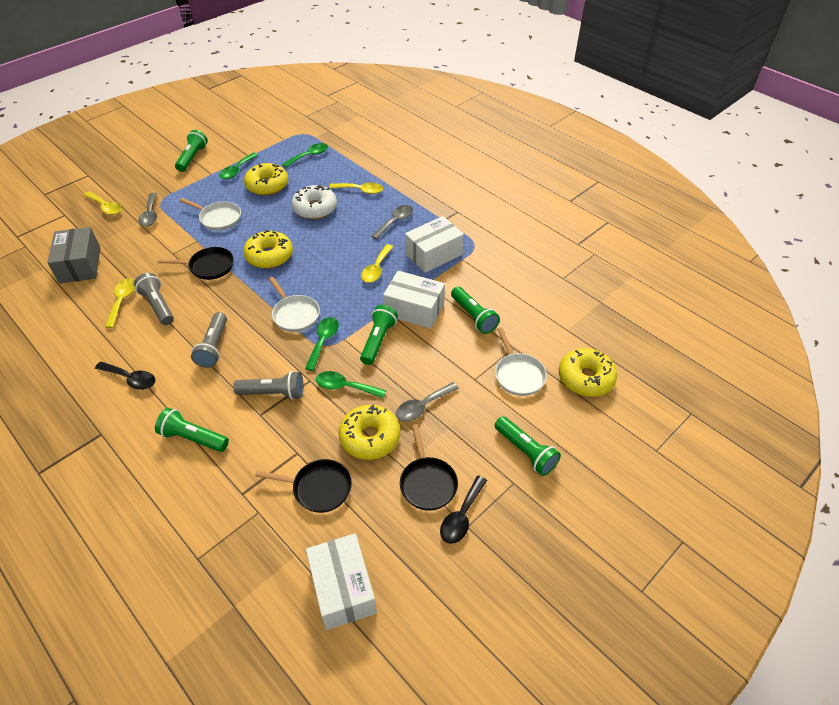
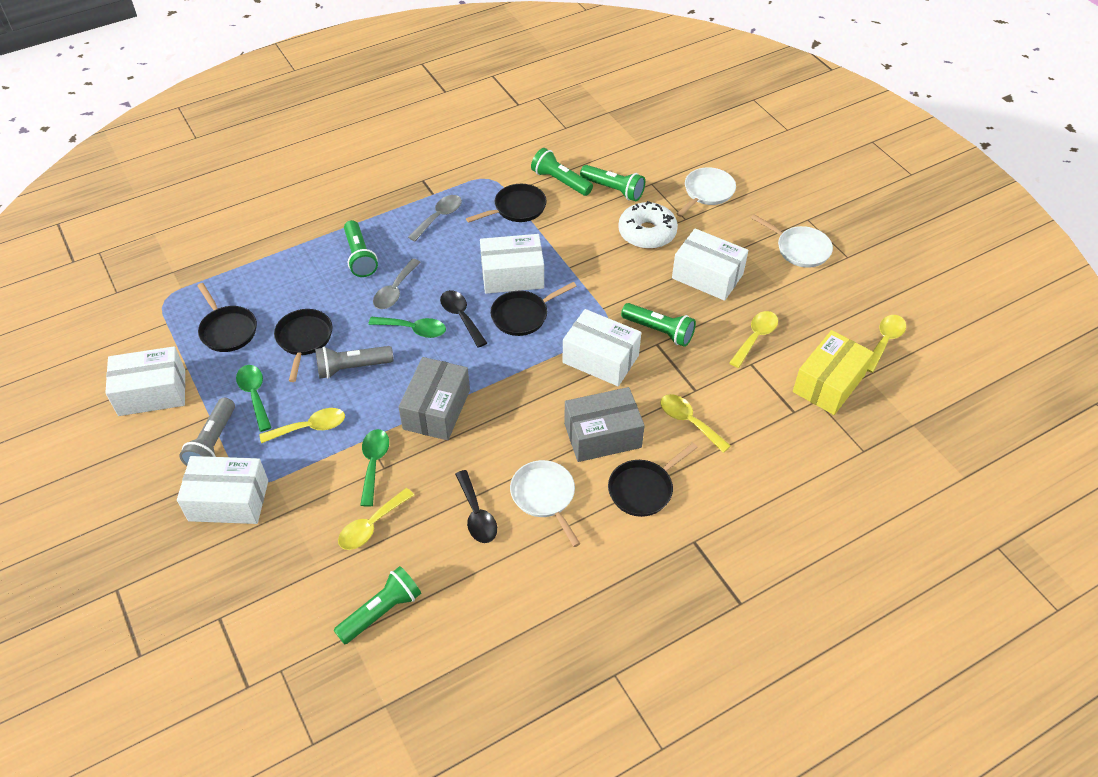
black pan: 3 -> 5
green spoon: 4 -> 3
grey box: 1 -> 2
grey flashlight: 3 -> 2
grey spoon: 3 -> 2
white box: 3 -> 5
yellow box: 0 -> 1
yellow donut: 4 -> 0
yellow spoon: 4 -> 5

